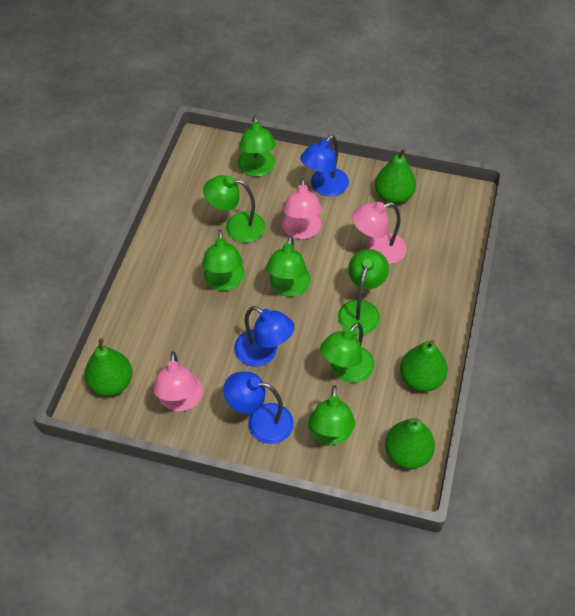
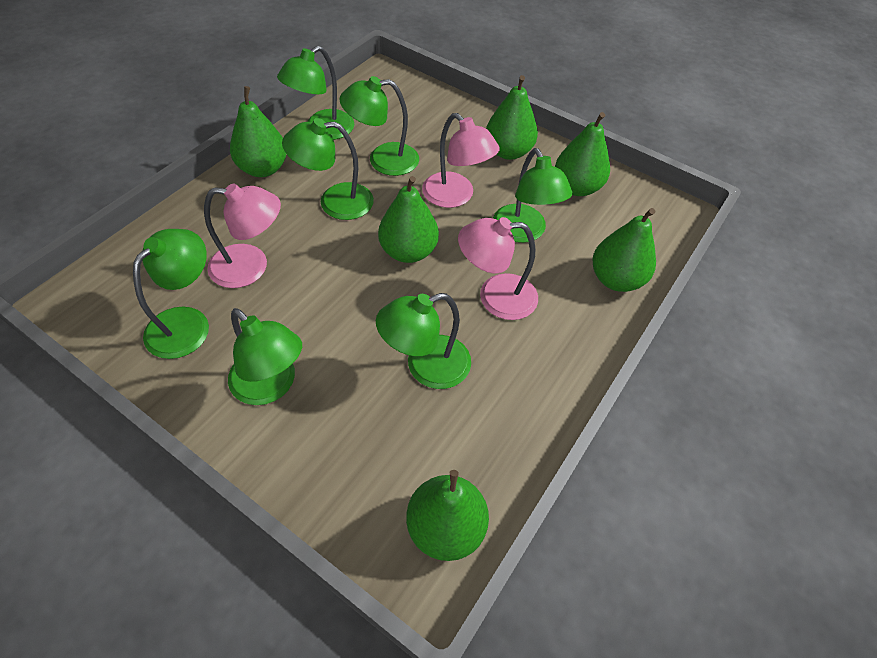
blue lamp: 3 -> 0
green pear: 4 -> 6

